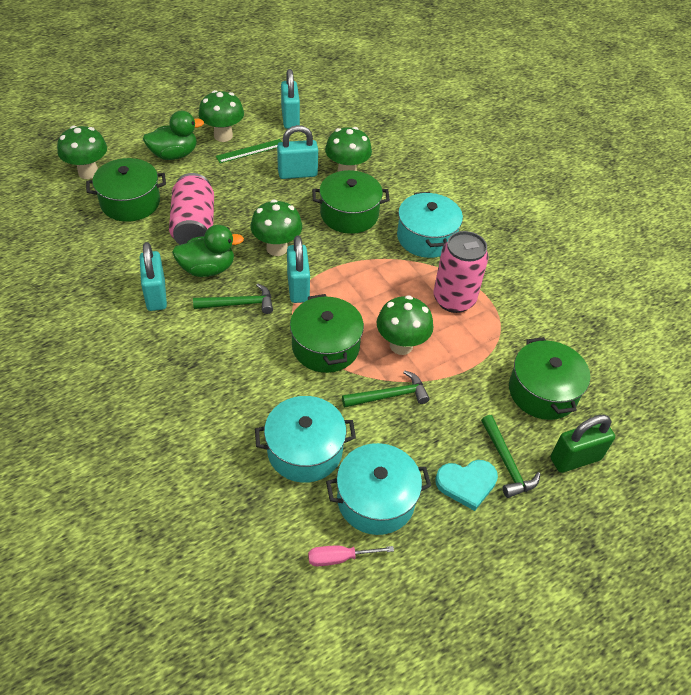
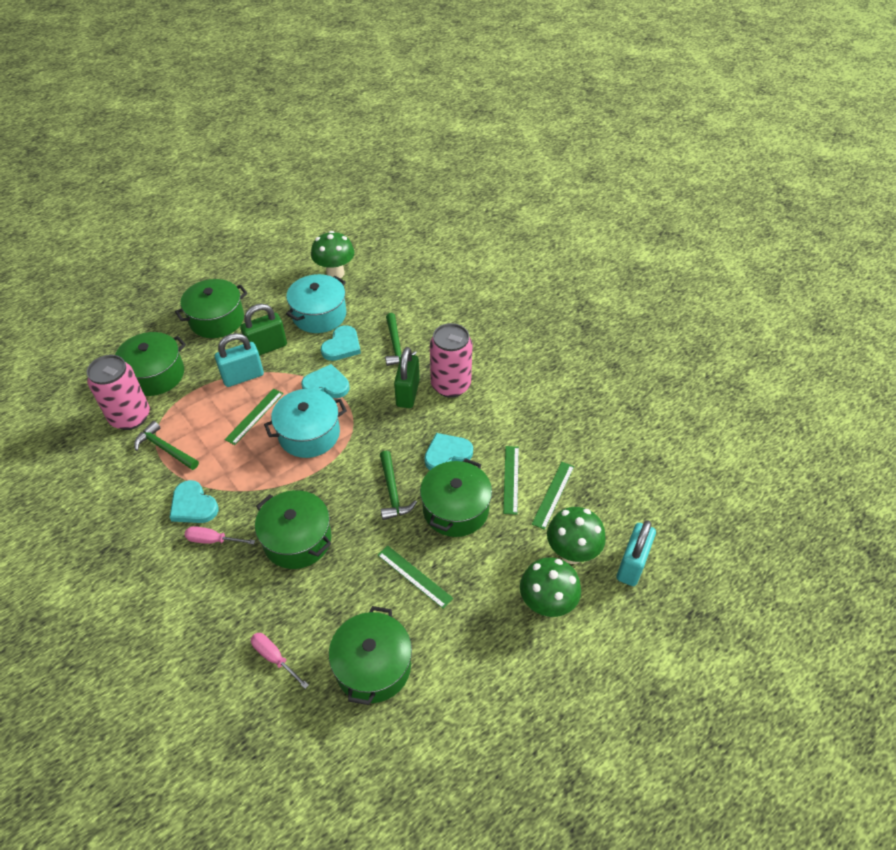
green duck: 2 -> 0
green mushroom: 5 -> 3
green padlock: 1 -> 2
green pot: 4 -> 5
green ruler: 1 -> 4
pink screwdriver: 1 -> 2
turquoise heart: 1 -> 4
turquoise padlock: 4 -> 2
turquoise pot: 3 -> 2

